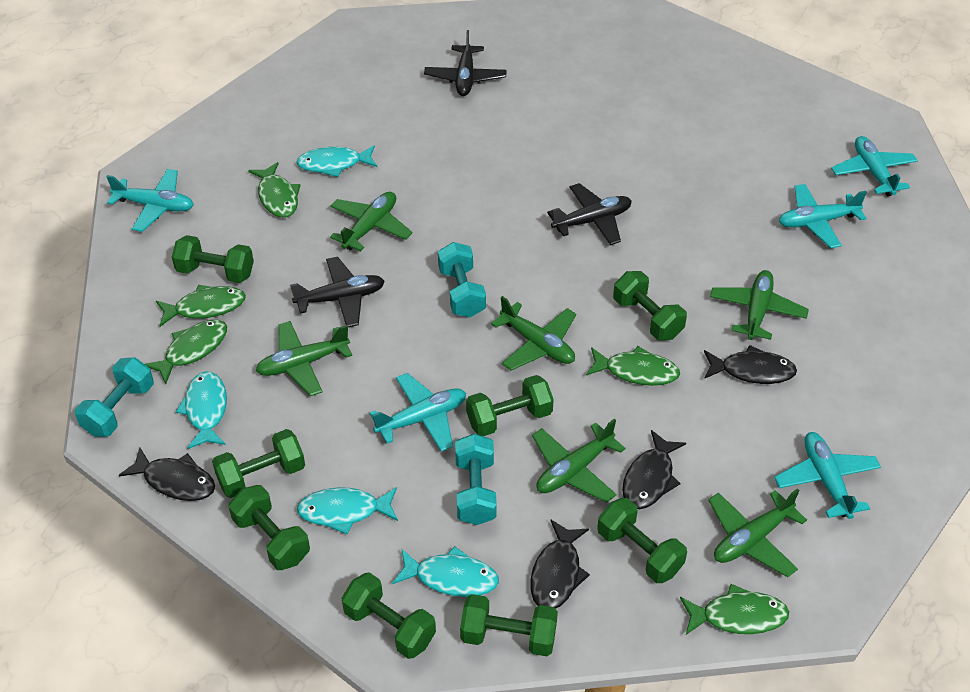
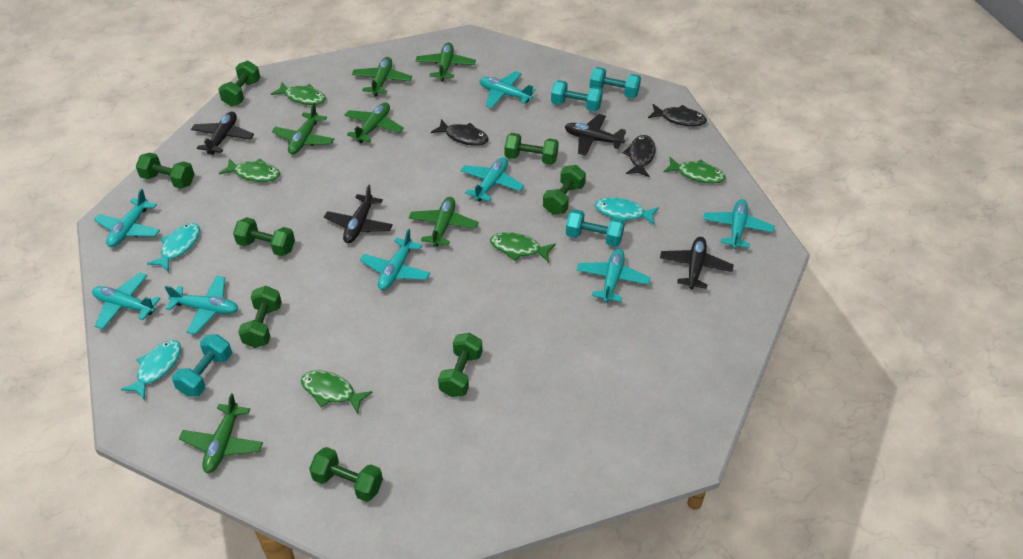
black fish: 4 -> 3
black plane: 3 -> 4
turquoise dumbbell: 3 -> 4
turquoise fish: 4 -> 3
turquoise plane: 5 -> 8

